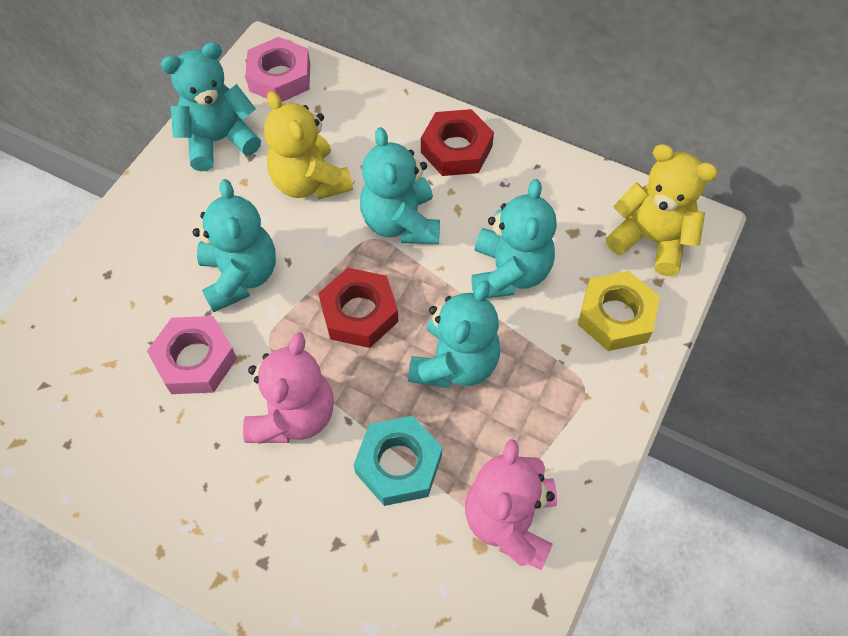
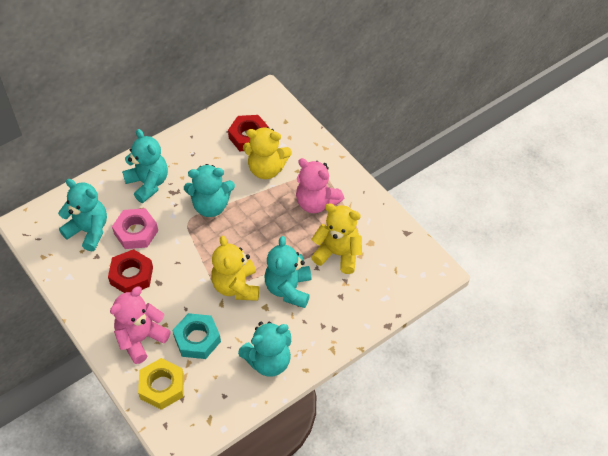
pink nut: 2 -> 1
yellow teddy bear: 2 -> 3

